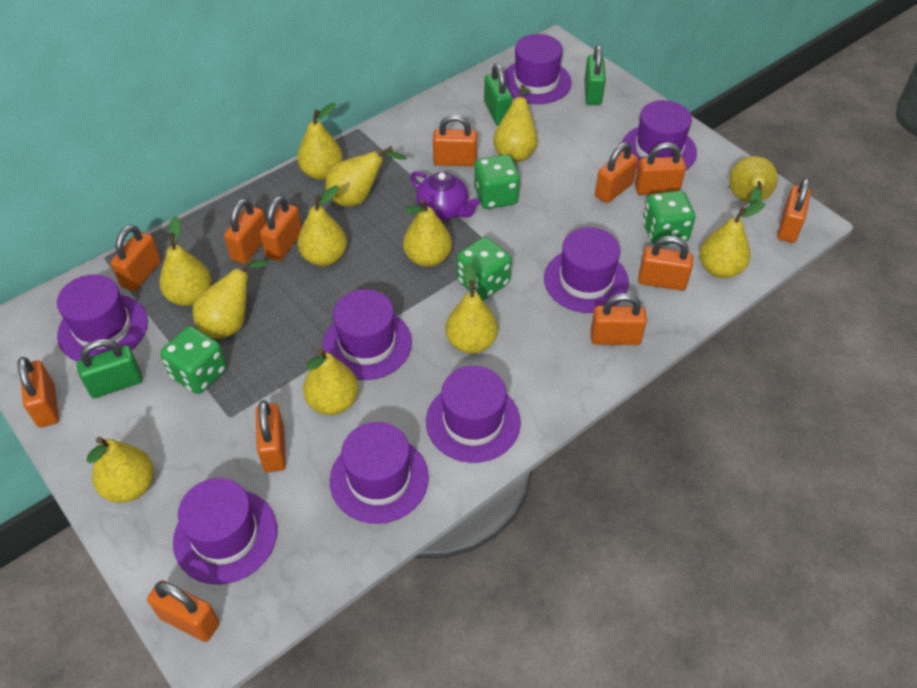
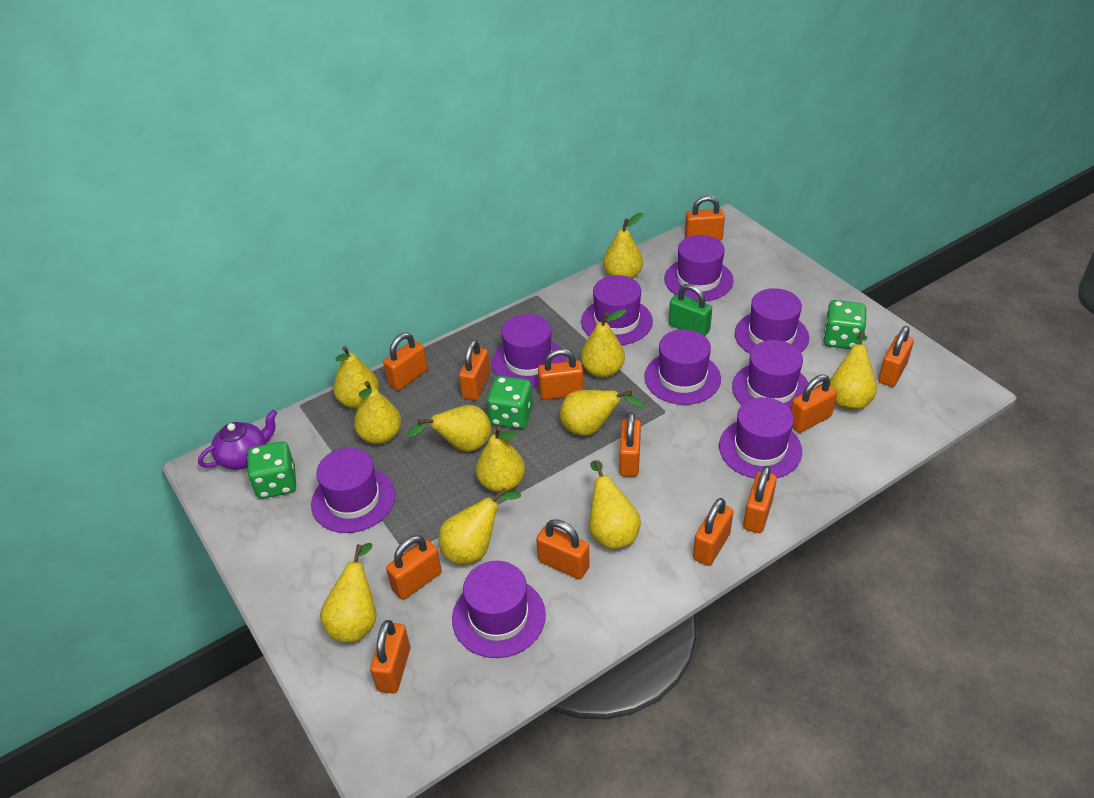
green dice: 4 -> 3
green padlock: 3 -> 1
purple hat: 8 -> 9
yellow pear: 12 -> 11

